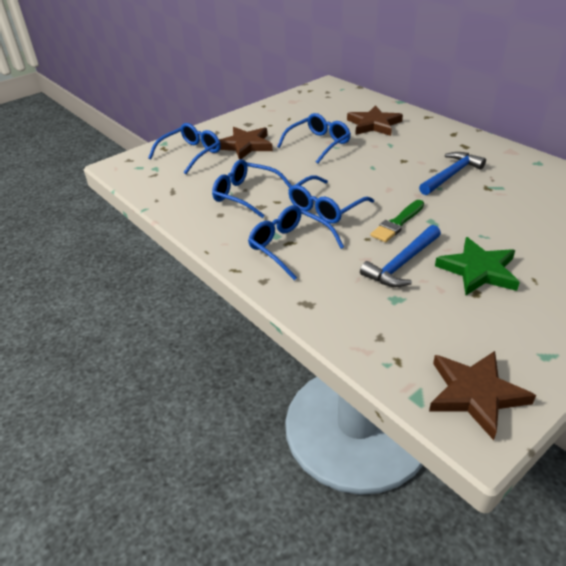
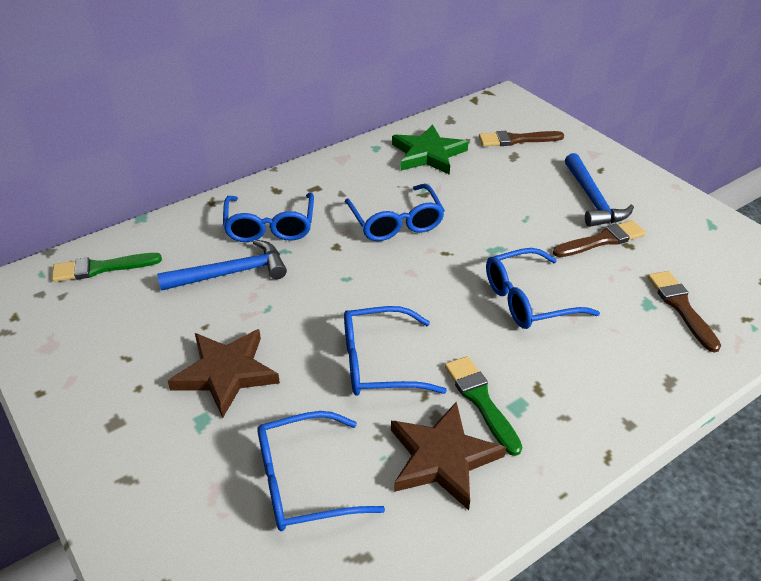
brown brush: 0 -> 3
brown star: 3 -> 2
green brush: 1 -> 2

